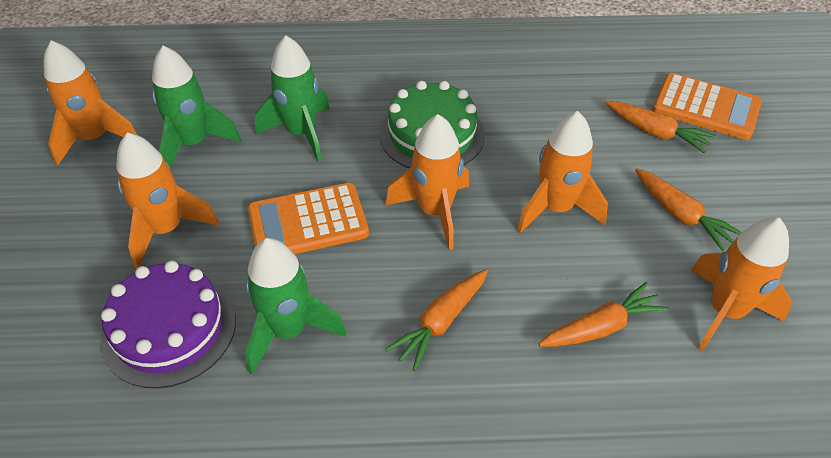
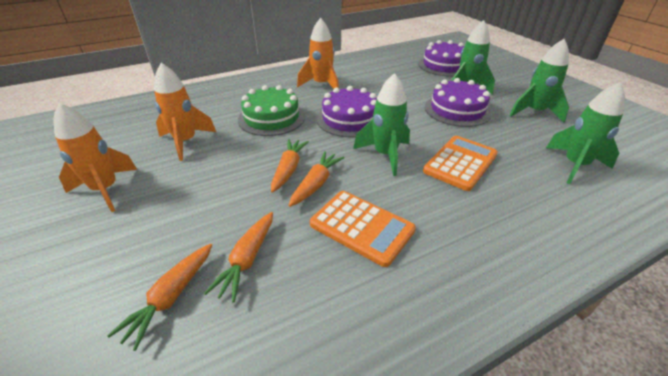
green rocket: 3 -> 4
orange rocket: 5 -> 3
purple cake: 1 -> 3

